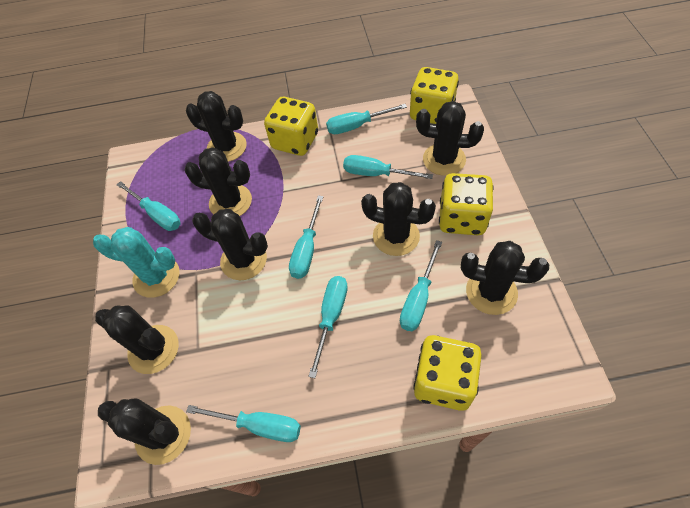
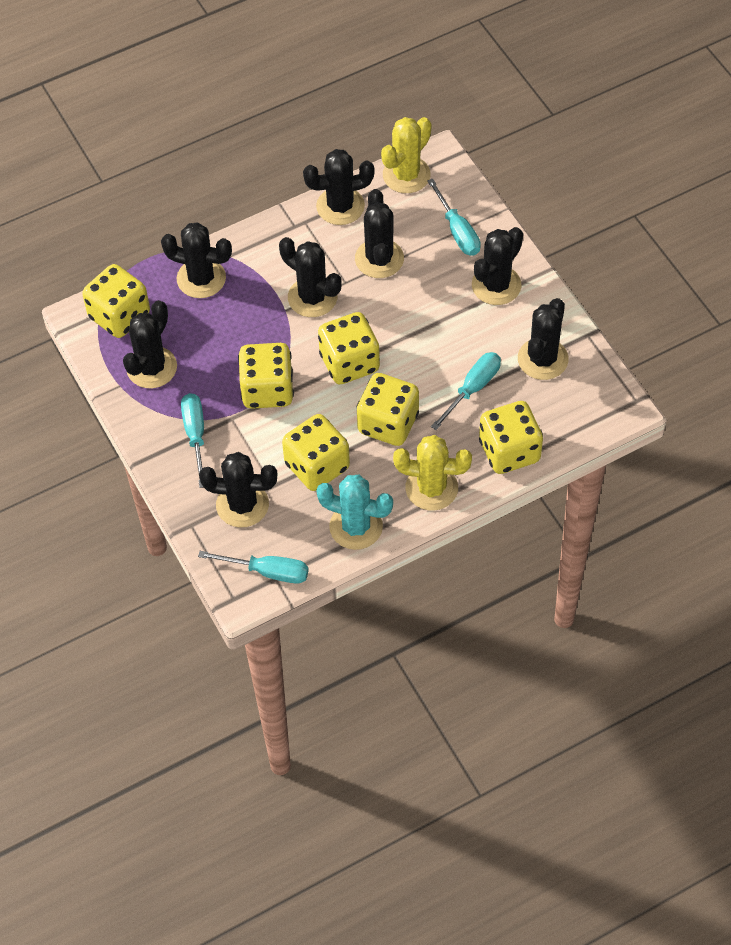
turquoise screwdriver: 7 -> 4
yellow cactus: 0 -> 2
yellow dice: 4 -> 6

